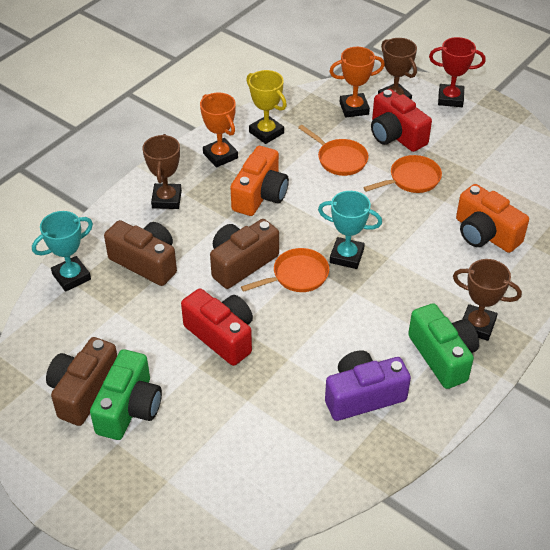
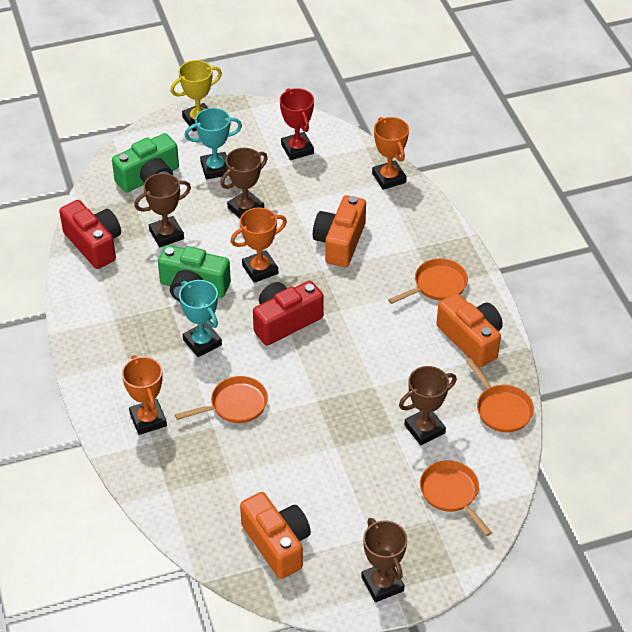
brown camera: 3 -> 0
brown trophy: 3 -> 4
orange camera: 2 -> 3
orange pan: 3 -> 4
orange trophy: 2 -> 3
purple camera: 1 -> 0

